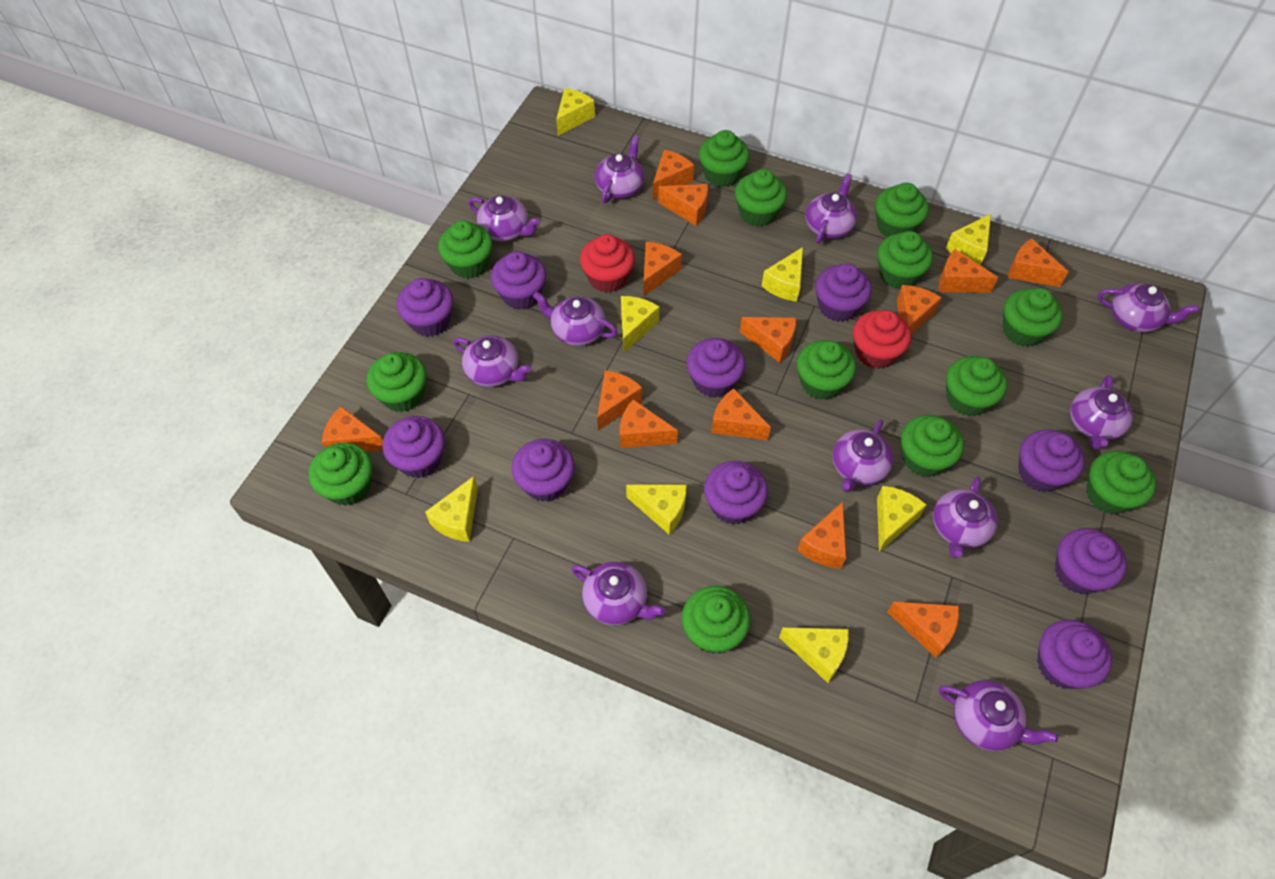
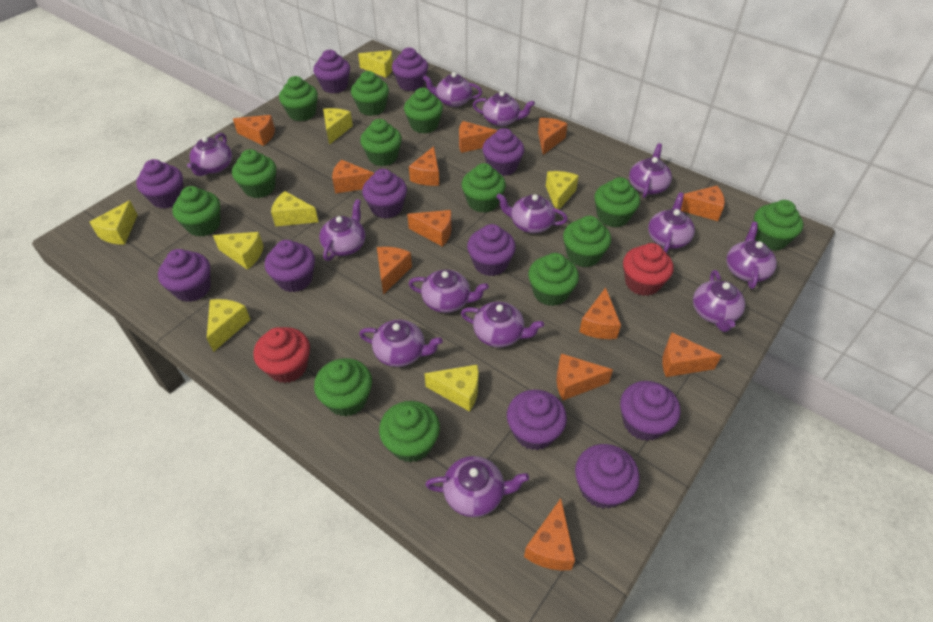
orange cheese: 13 -> 12
purple cupcake: 10 -> 11
purple teapot: 11 -> 13

